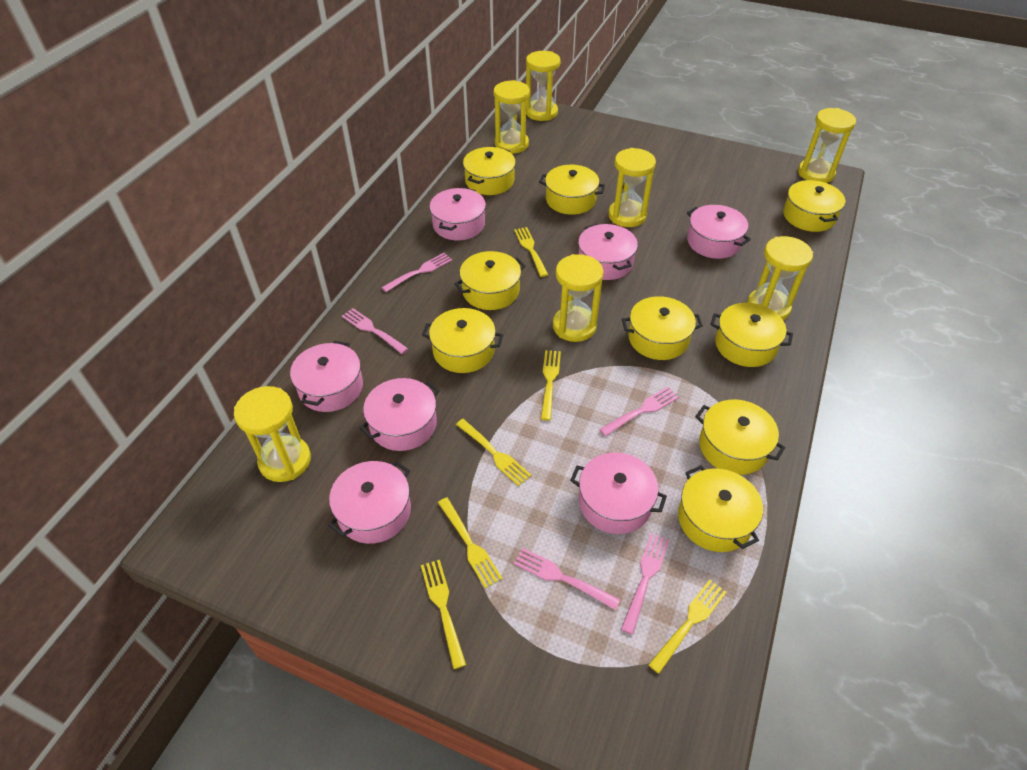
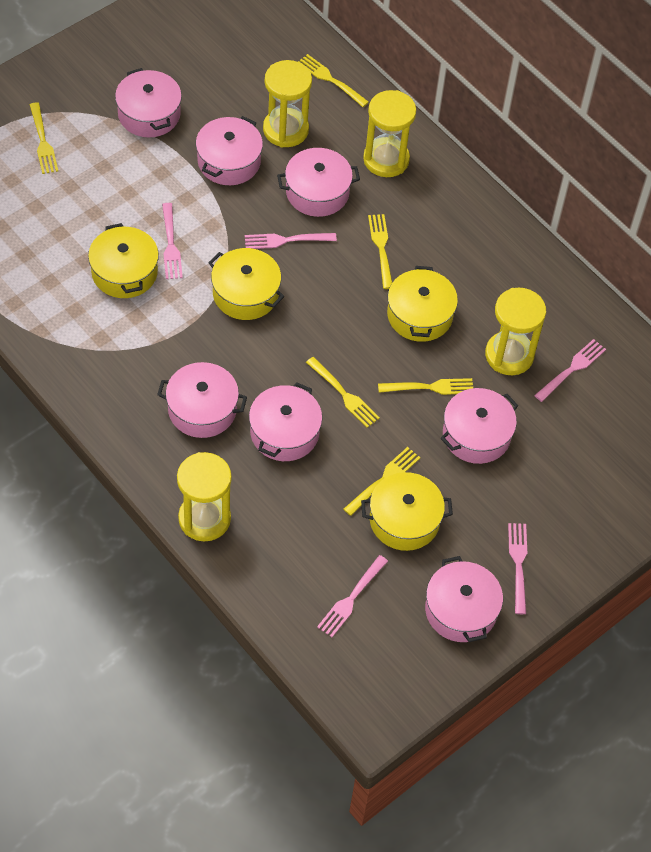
yellow hourglass: 7 -> 4
yellow pot: 9 -> 4

